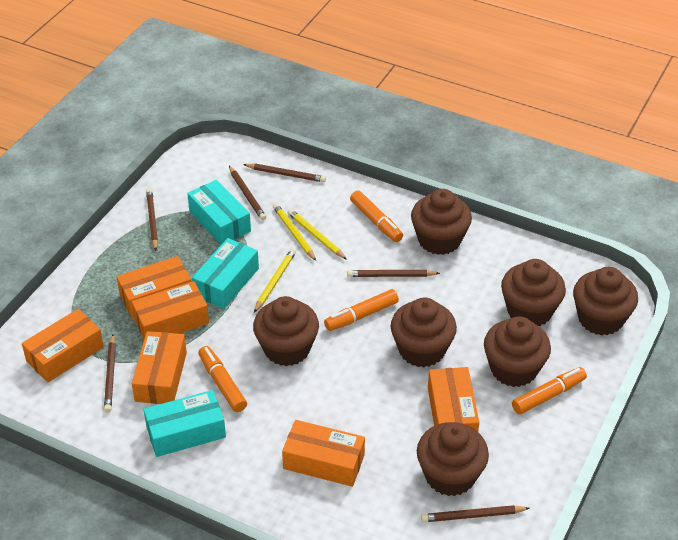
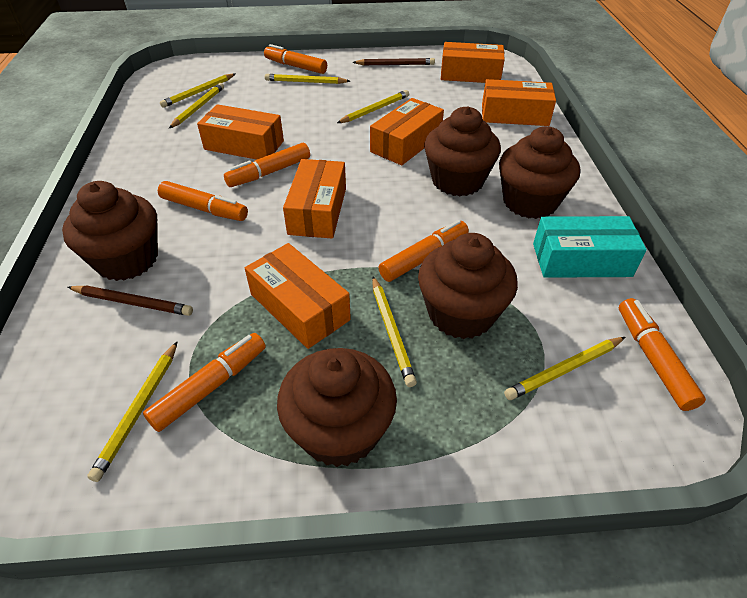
brown cupcake: 7 -> 5
brown pencil: 6 -> 2
orange marker: 4 -> 6
turquoise box: 3 -> 1
yellow pencil: 3 -> 7

